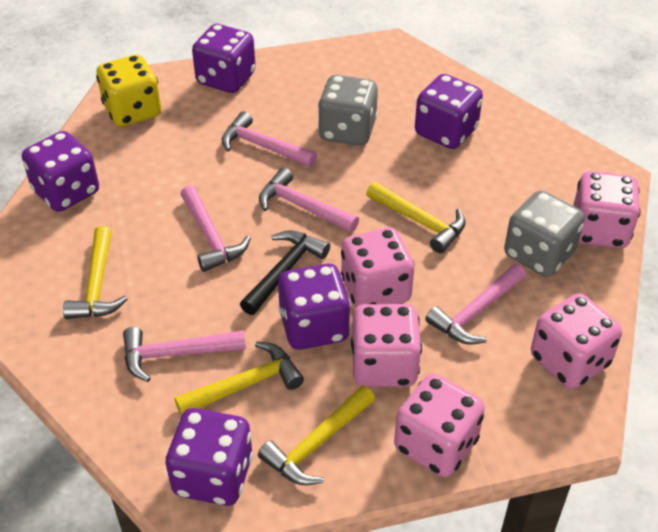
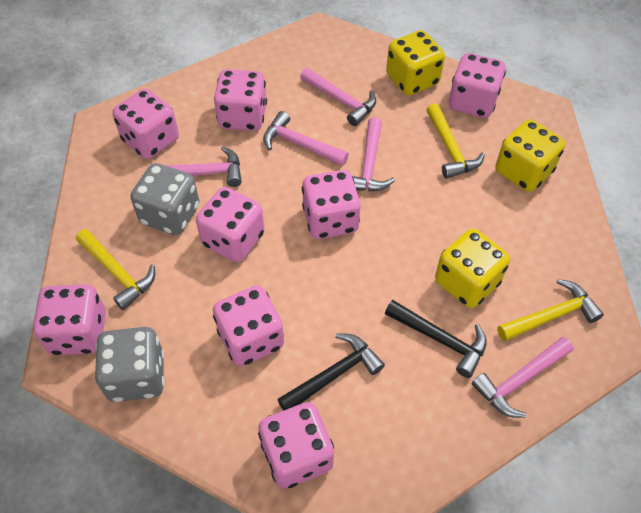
black hammer: 1 -> 2
pink dice: 5 -> 8
purple dice: 5 -> 0
yellow dice: 1 -> 3
yellow hammer: 4 -> 3

